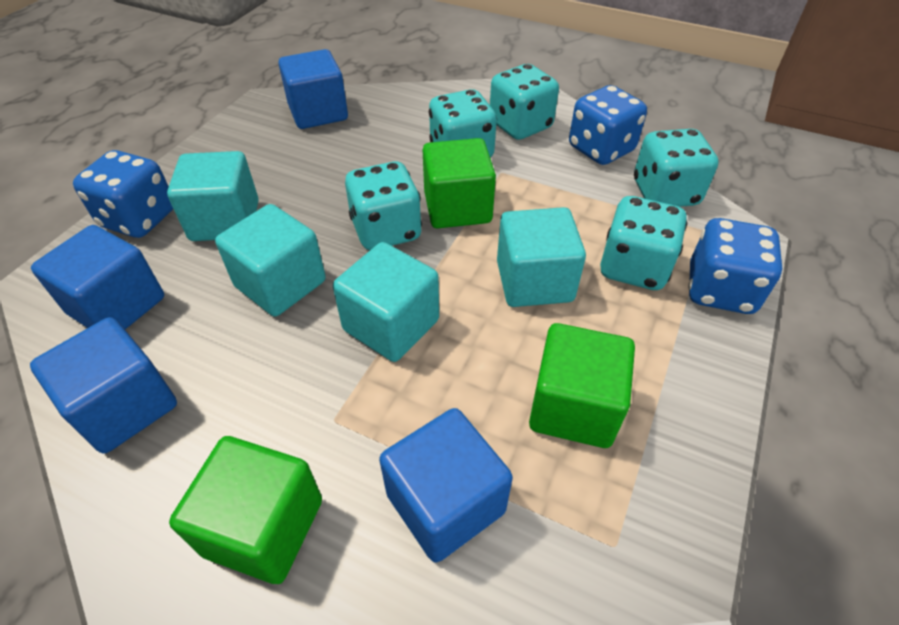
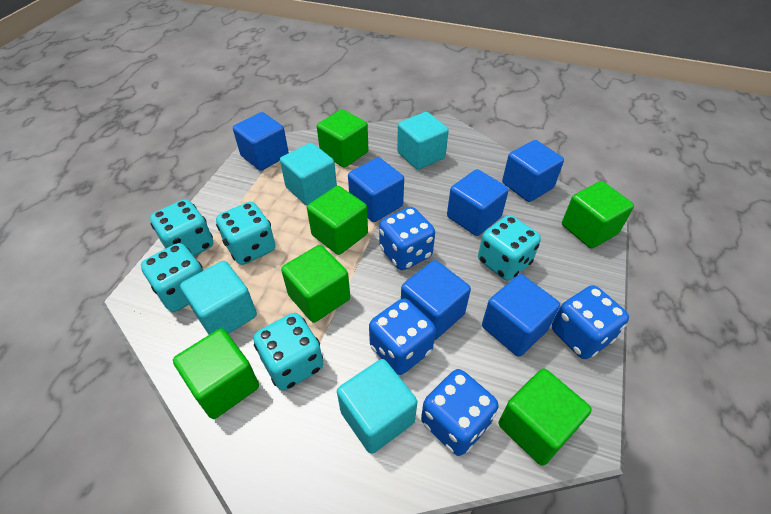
blue cube: 4 -> 6
blue dice: 3 -> 4
green cube: 3 -> 6

